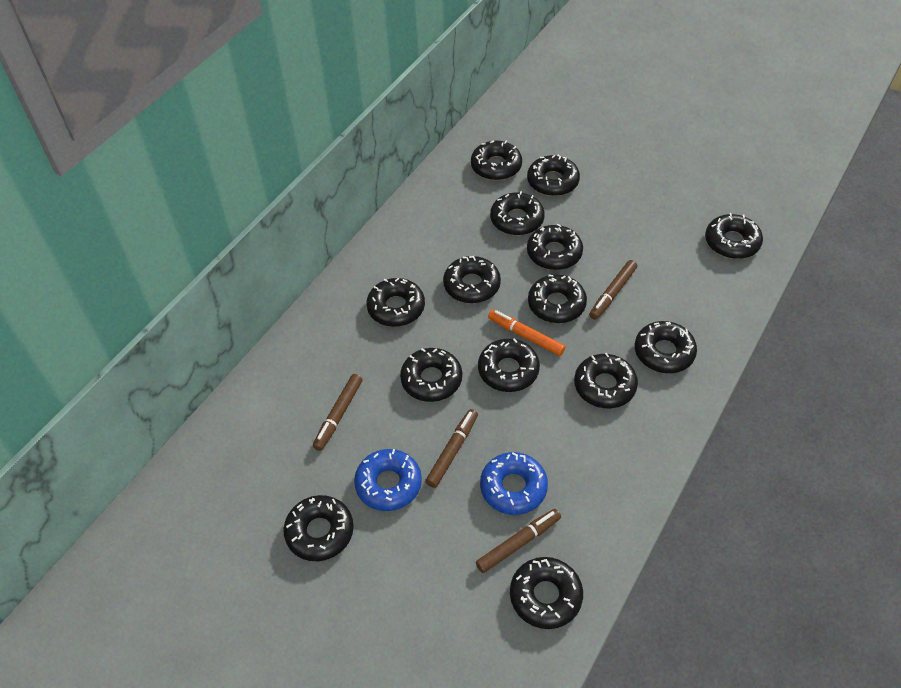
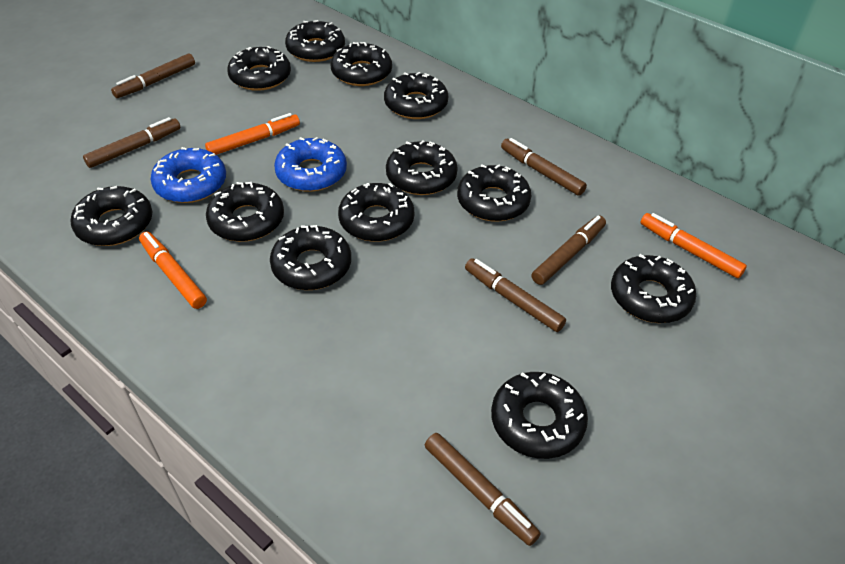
black donut: 14 -> 12
brown marker: 4 -> 6
orange marker: 1 -> 3

